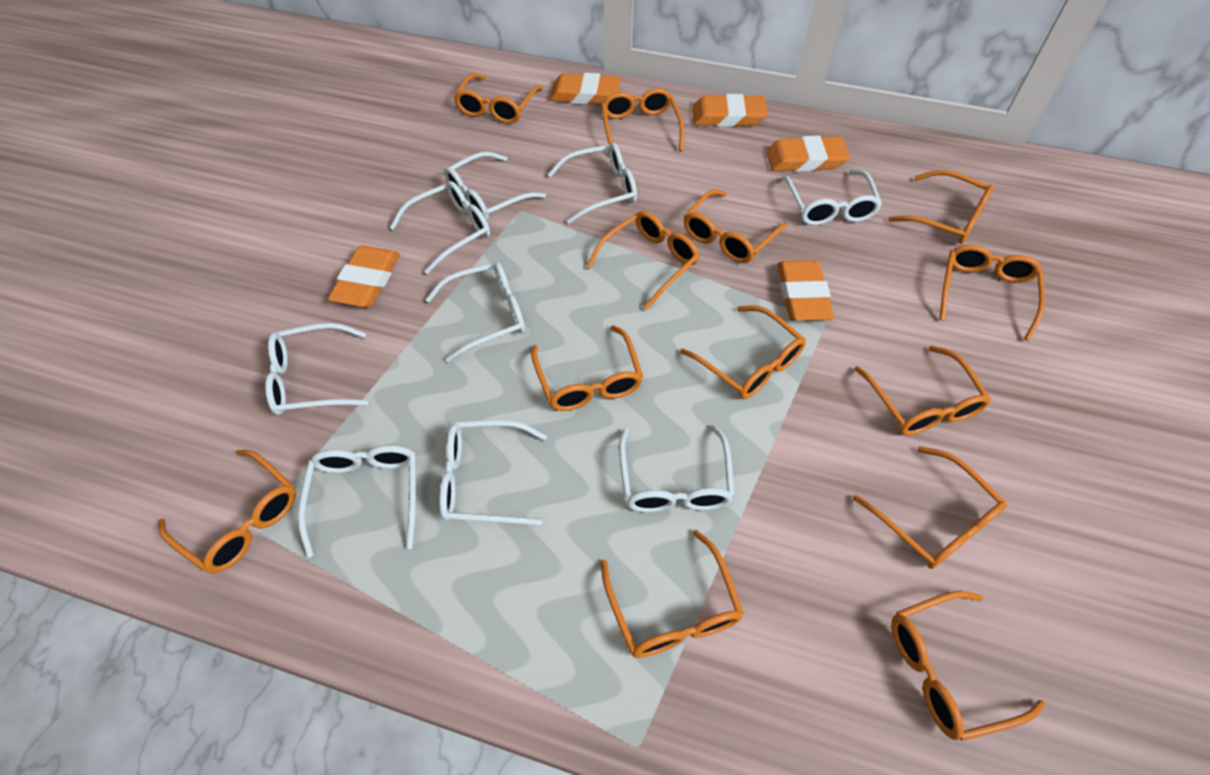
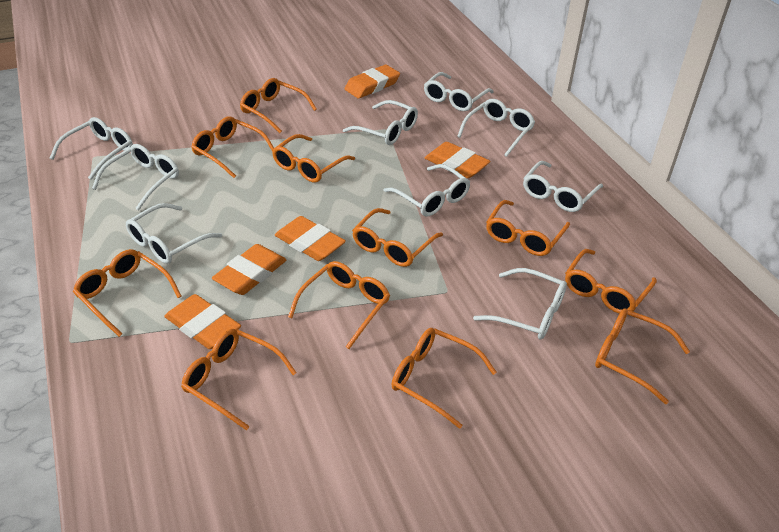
orange glasses: 13 -> 11

